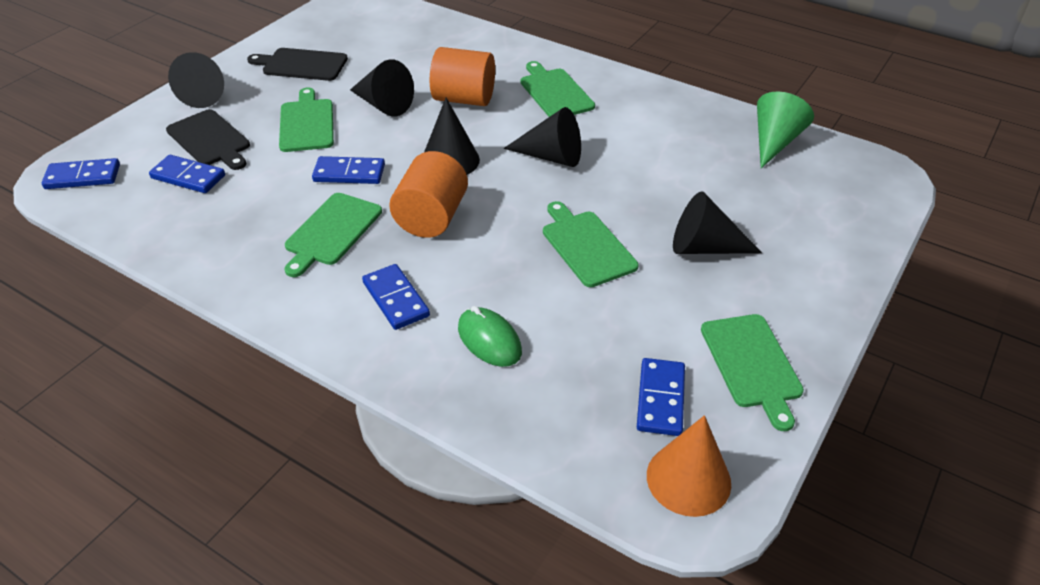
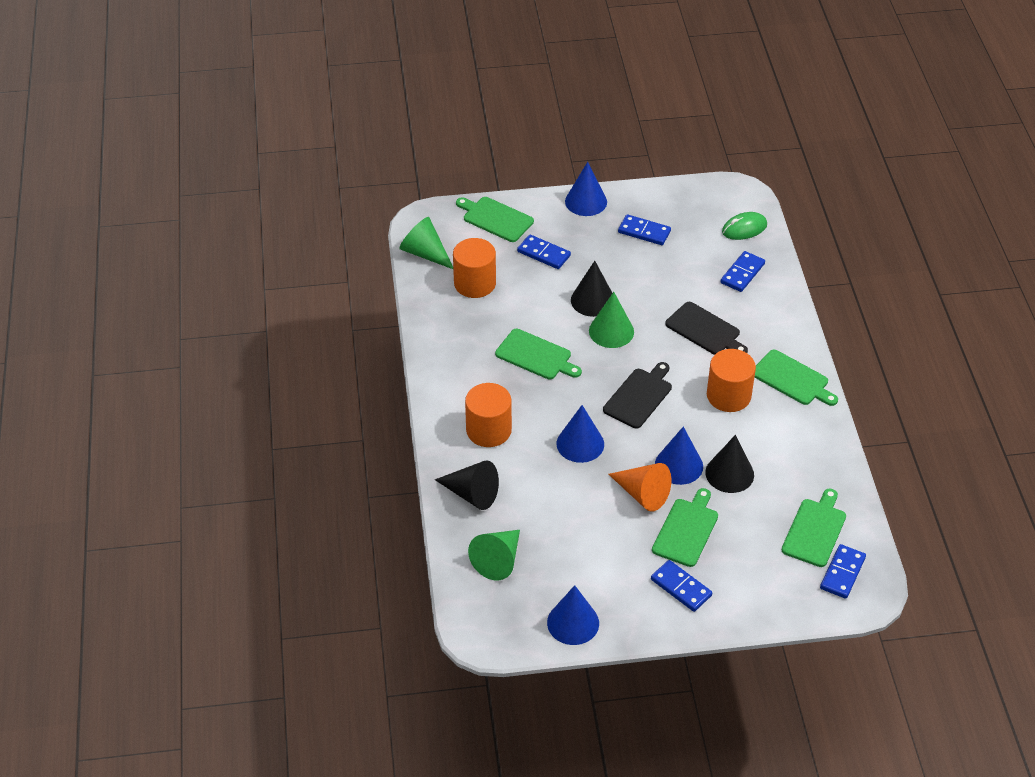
black cone: 5 -> 3
blue cone: 0 -> 4
green cone: 1 -> 3
orange cylinder: 2 -> 3

